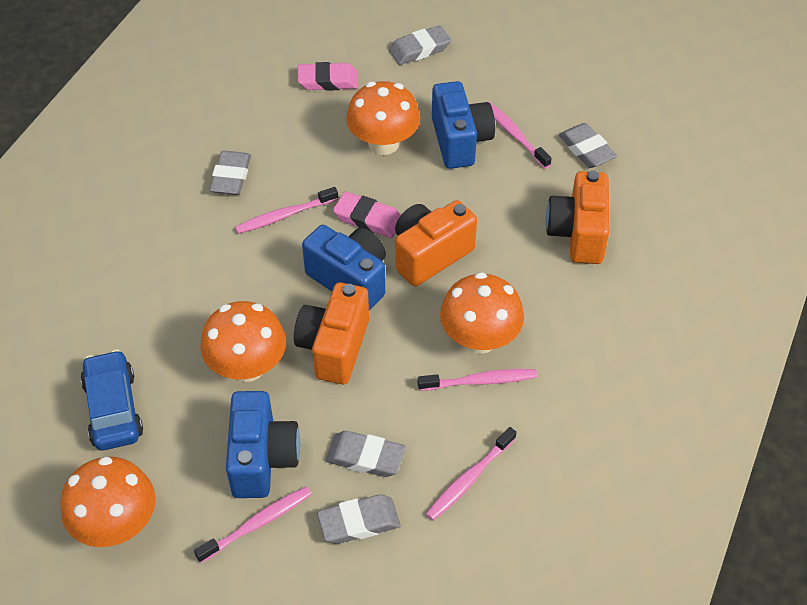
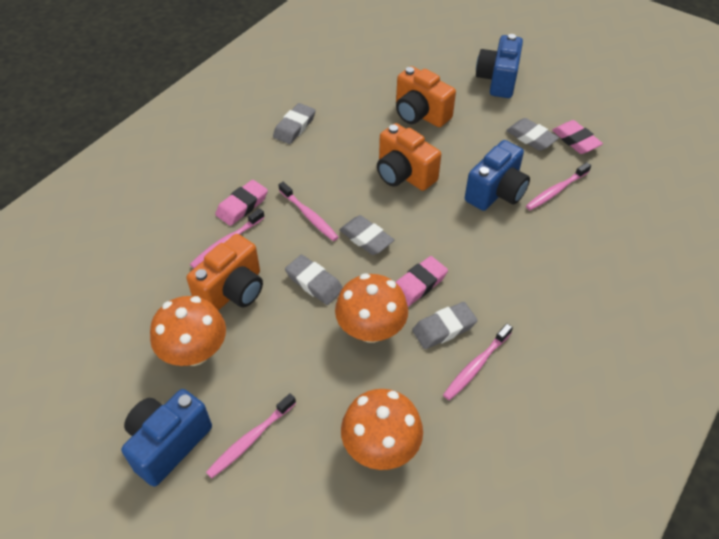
blue car: 1 -> 0
orange mushroom: 4 -> 3
pink eraser: 2 -> 3

